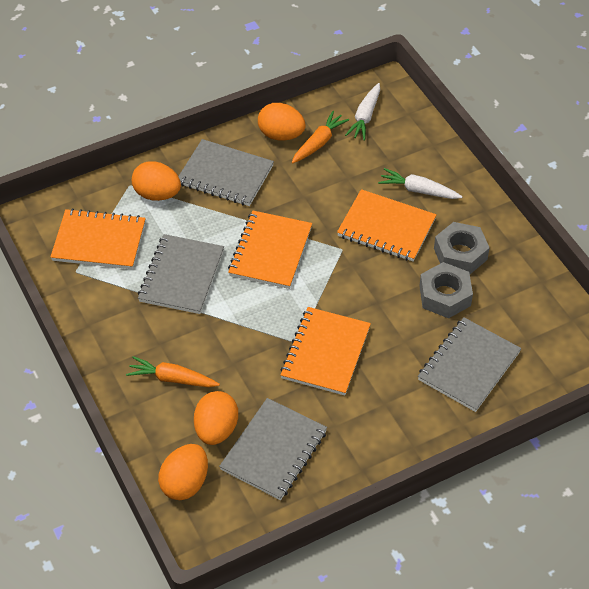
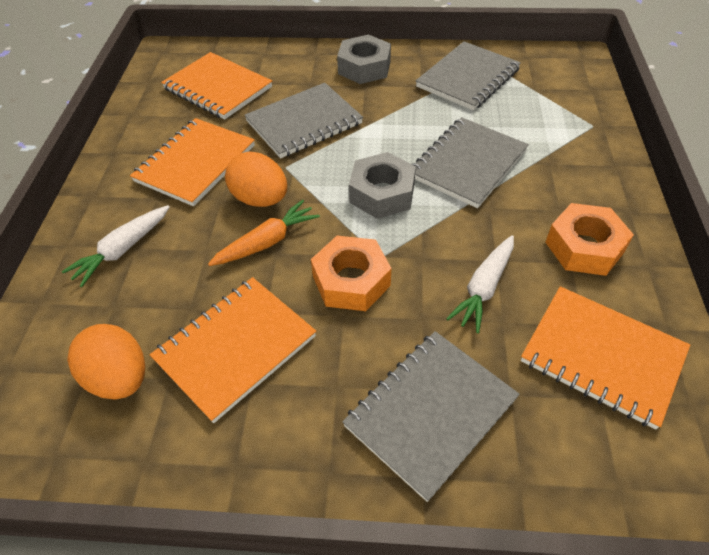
orange carrot: 2 -> 1
orange egg: 4 -> 2
orange nut: 0 -> 2

